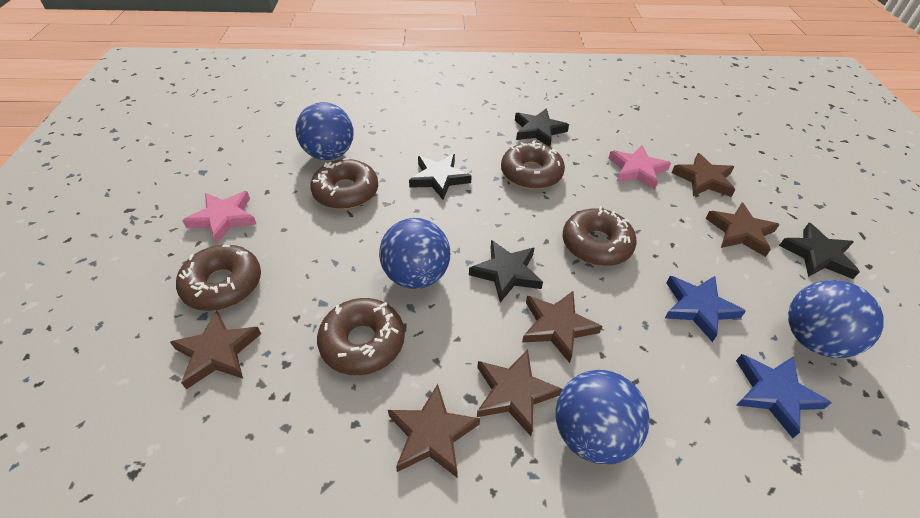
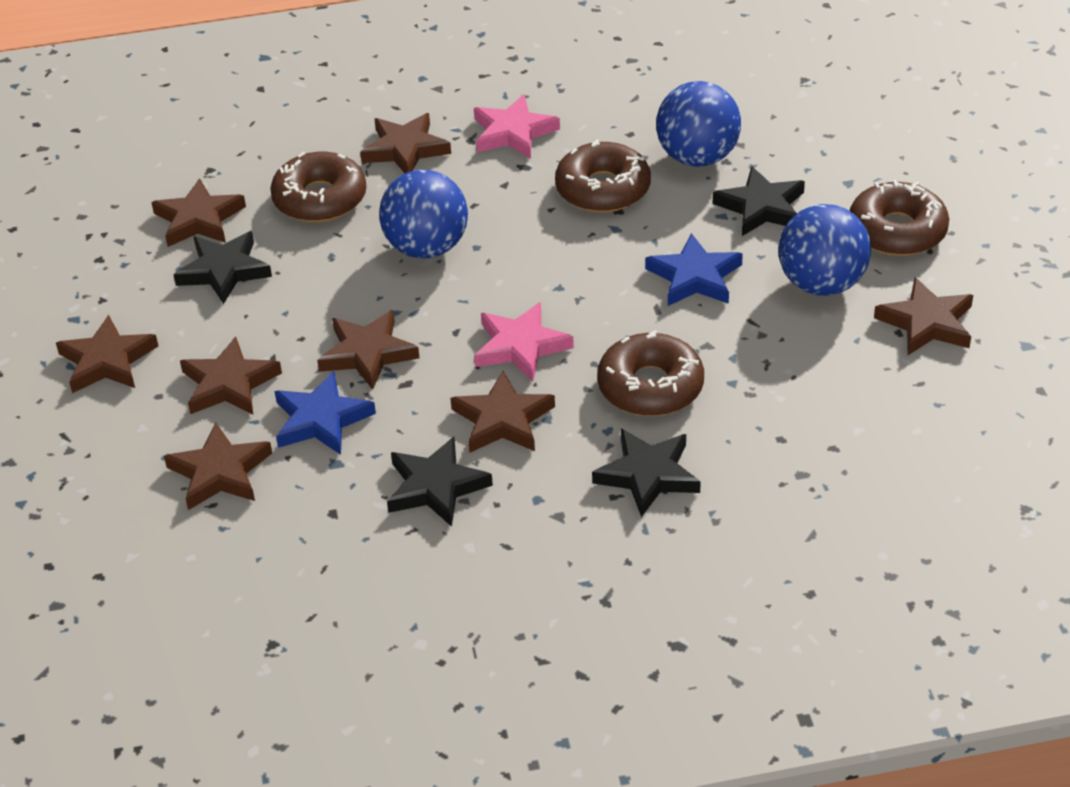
blue ball: 4 -> 3
brown donut: 5 -> 4
brown star: 6 -> 8

